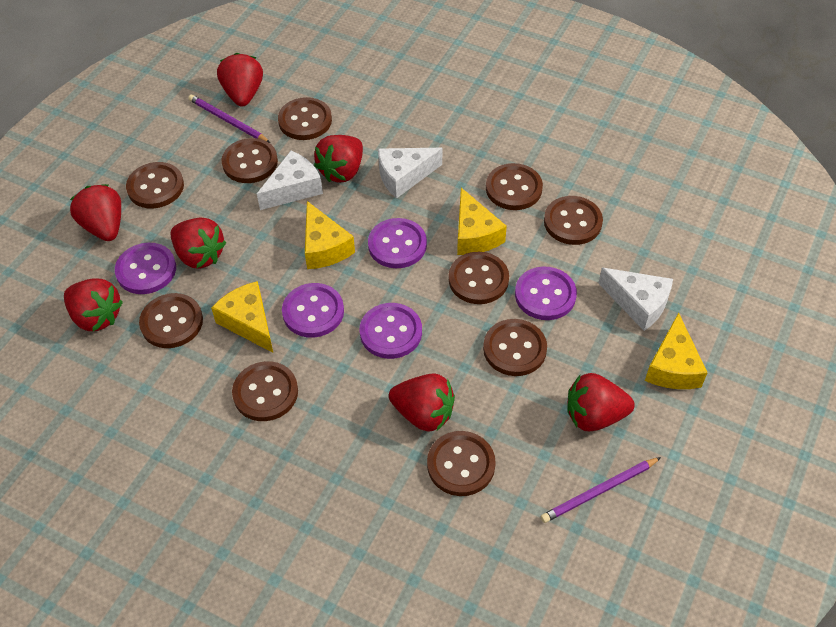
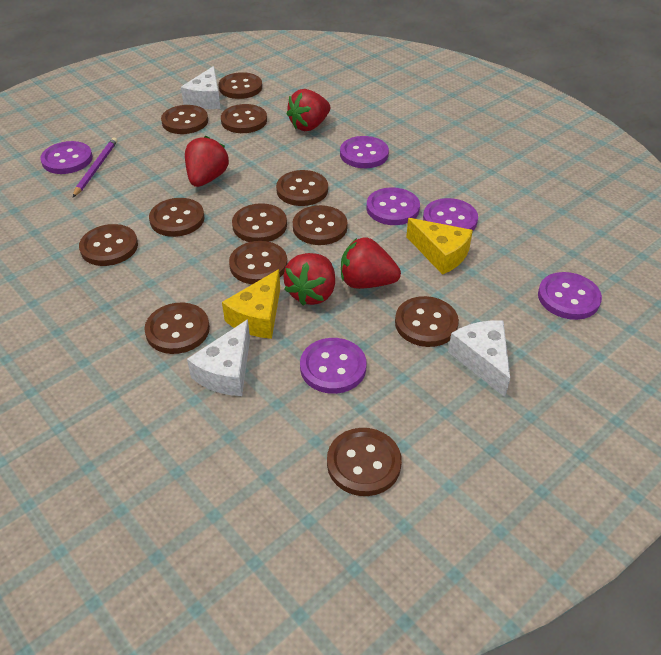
brown button: 10 -> 12
purple button: 5 -> 6
purple pencil: 2 -> 1
red strawberry: 7 -> 4
yellow cheese: 4 -> 2

